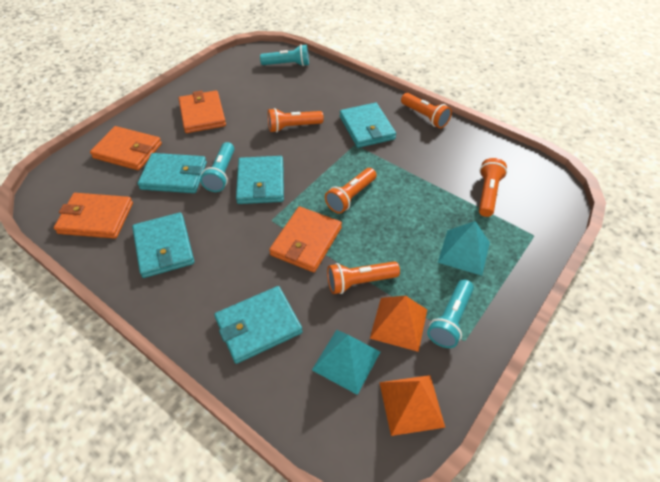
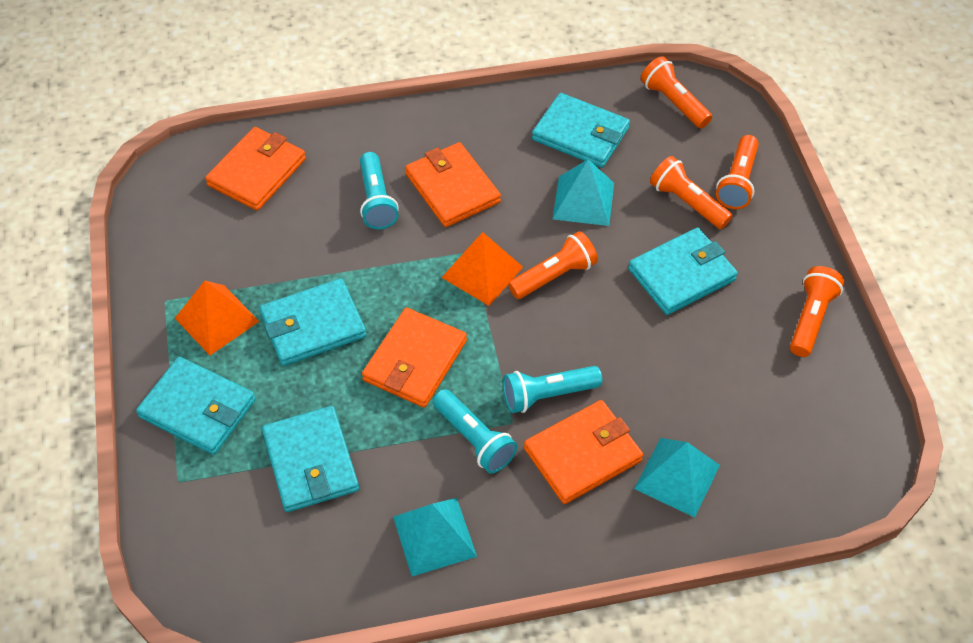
turquoise pyramid: 2 -> 3

